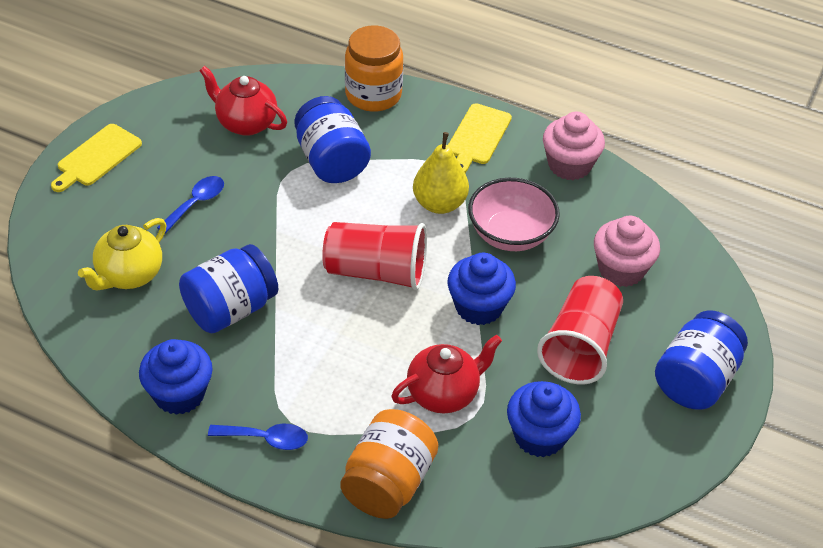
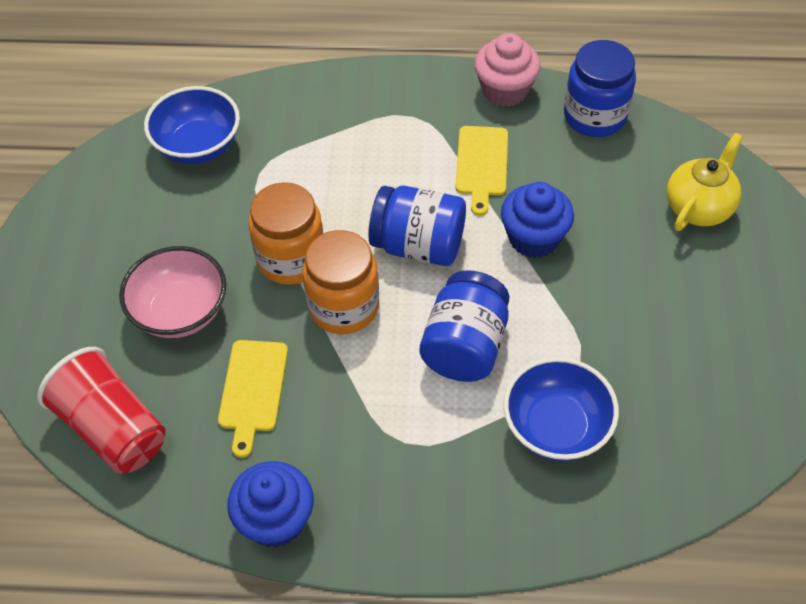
blue bowl: 0 -> 2
blue cupcake: 3 -> 2
blue spoon: 2 -> 0
pink cupcake: 2 -> 1
red cup: 2 -> 1
red teapot: 2 -> 0
yellow pear: 1 -> 0

